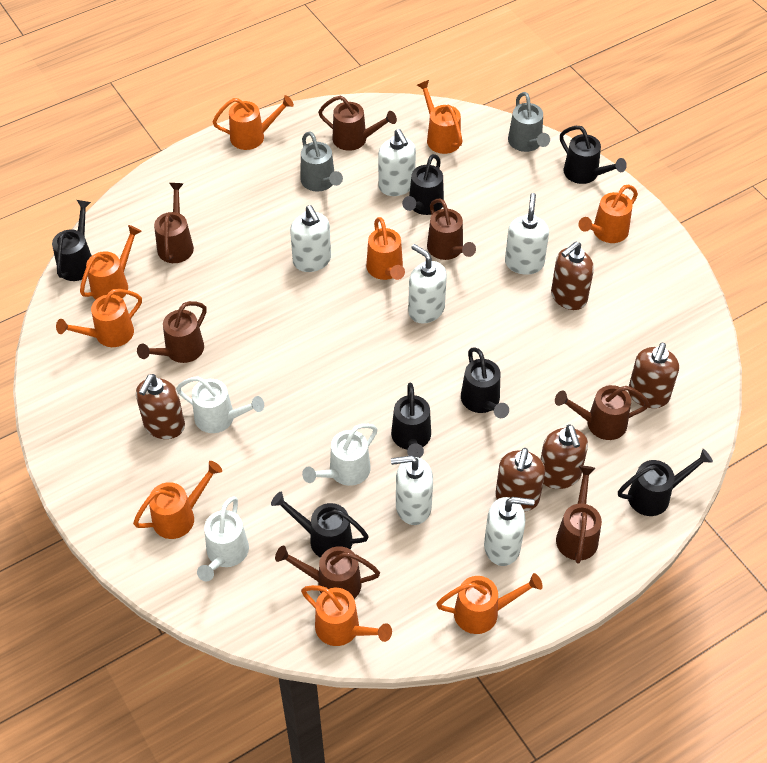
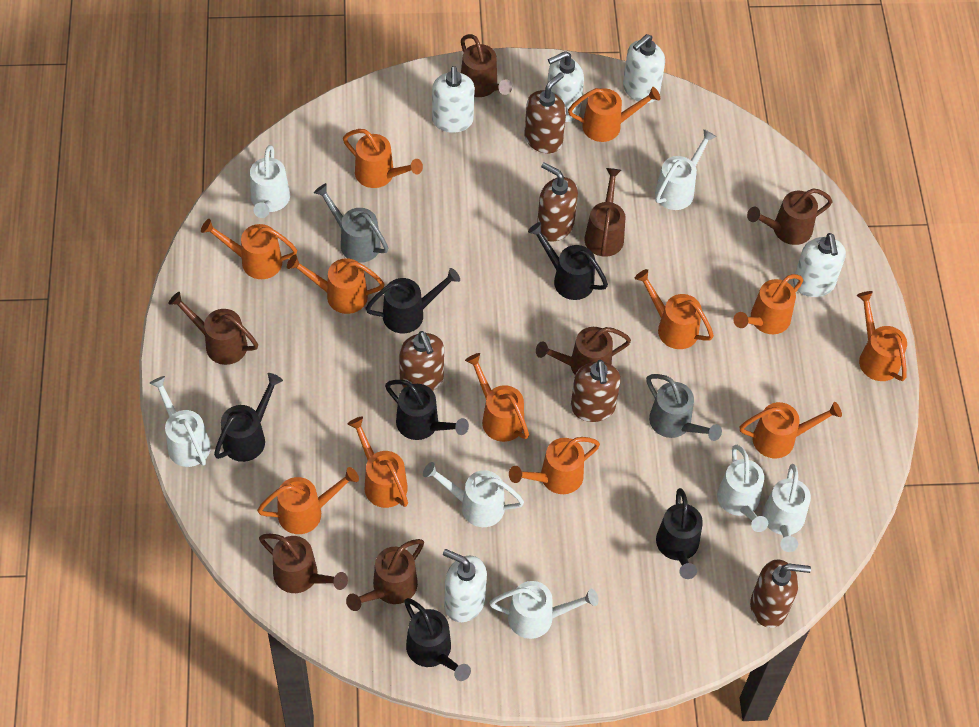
black watering can: 7 -> 6
orange watering can: 9 -> 12
white soap dispenser: 6 -> 5
white watering can: 3 -> 7

